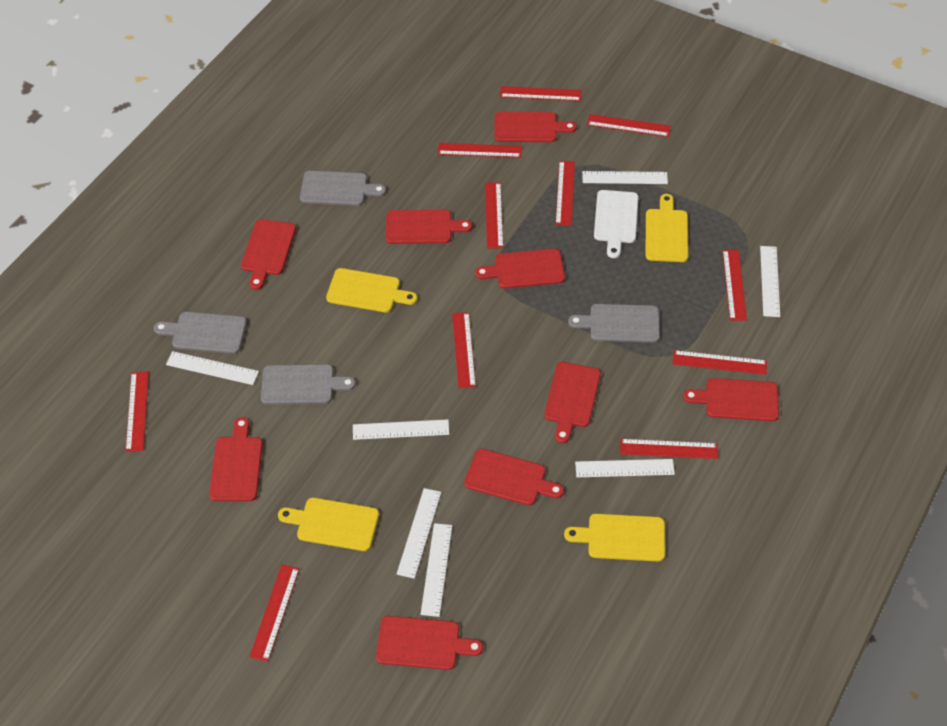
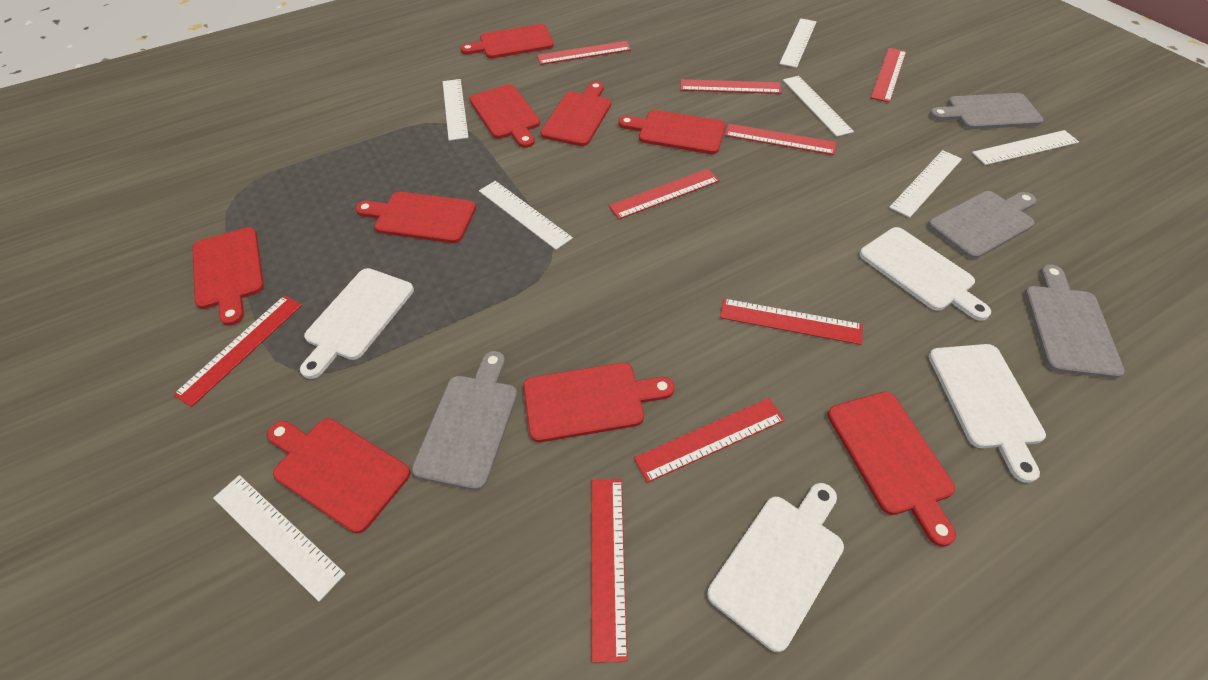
red ruler: 11 -> 9
white cutting board: 1 -> 4
yellow cutting board: 4 -> 0

